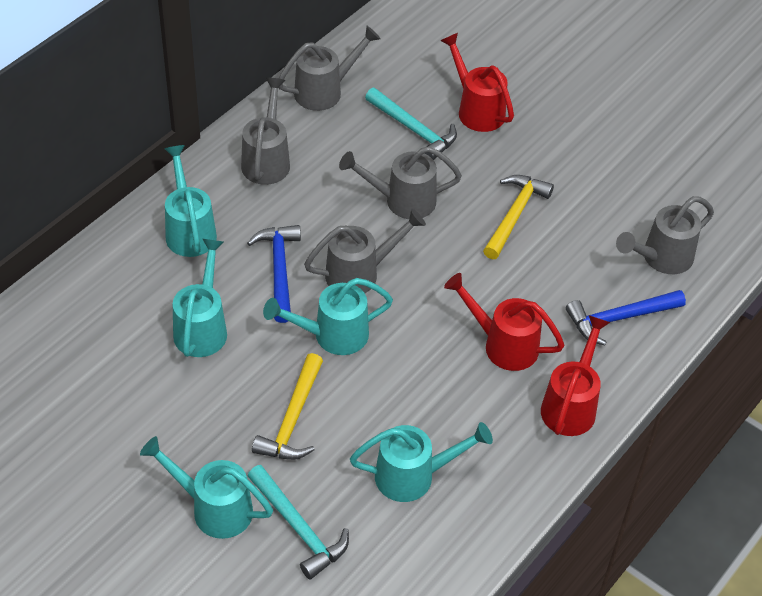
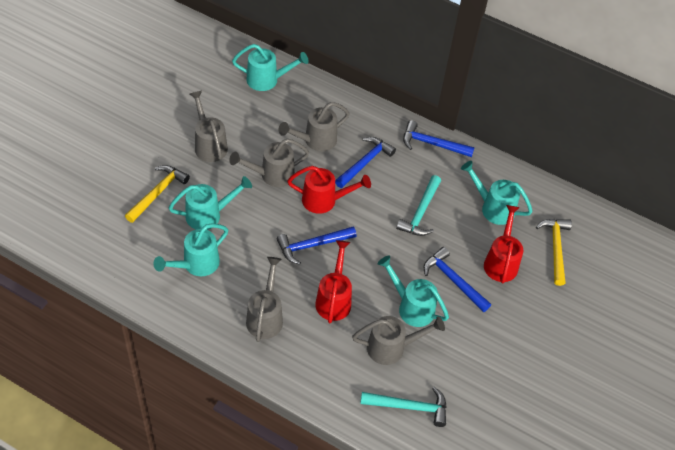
blue hammer: 2 -> 4

